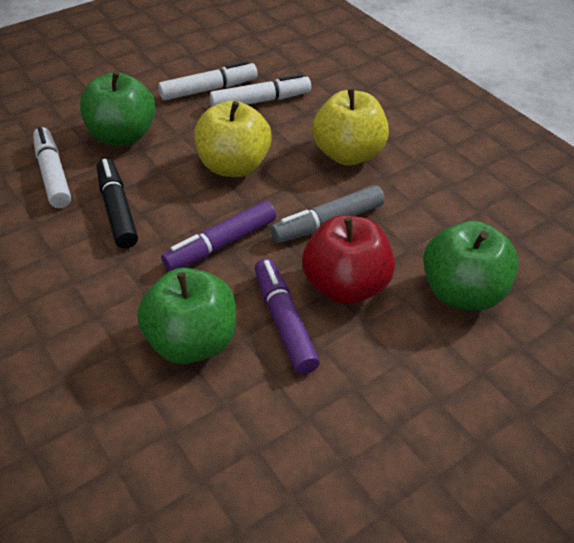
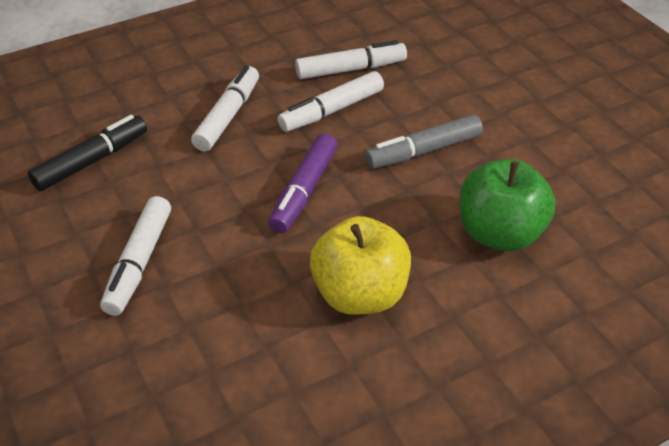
green apple: 3 -> 1
purple marker: 2 -> 1
red apple: 1 -> 0
white marker: 3 -> 4
yellow apple: 2 -> 1

